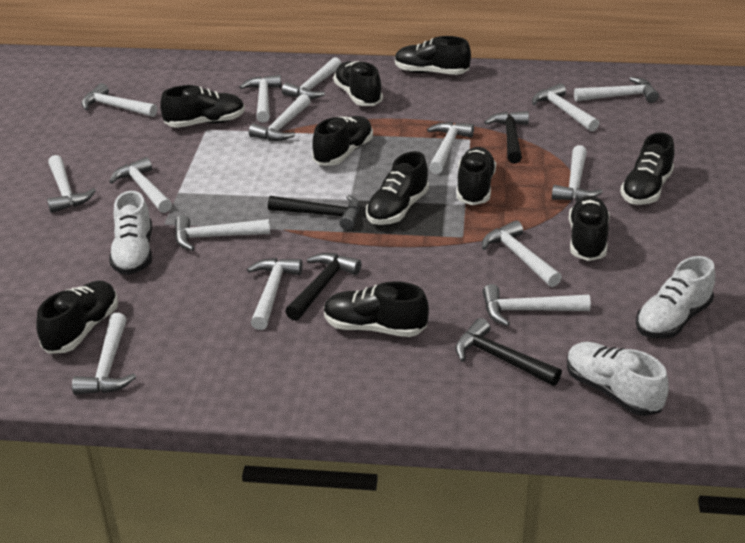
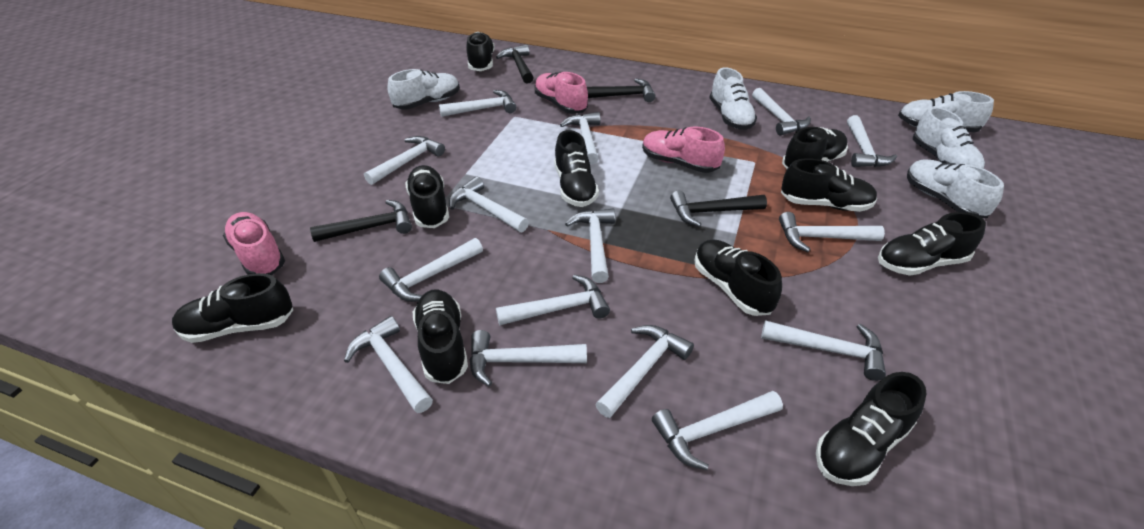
pink shoe: 0 -> 3
white shoe: 3 -> 5

